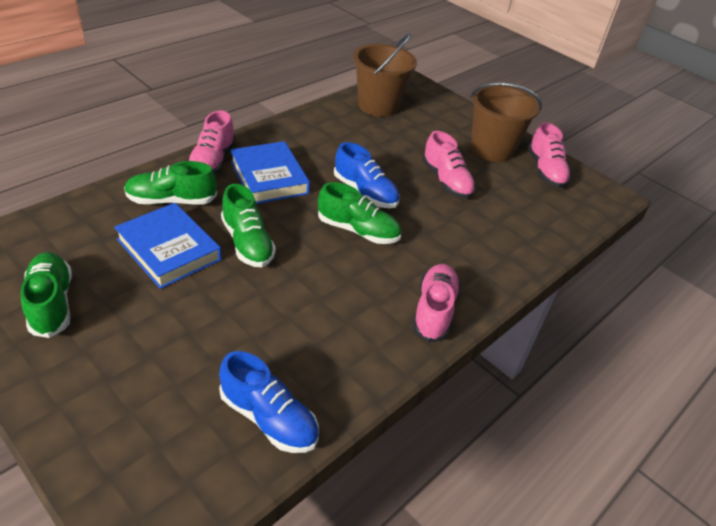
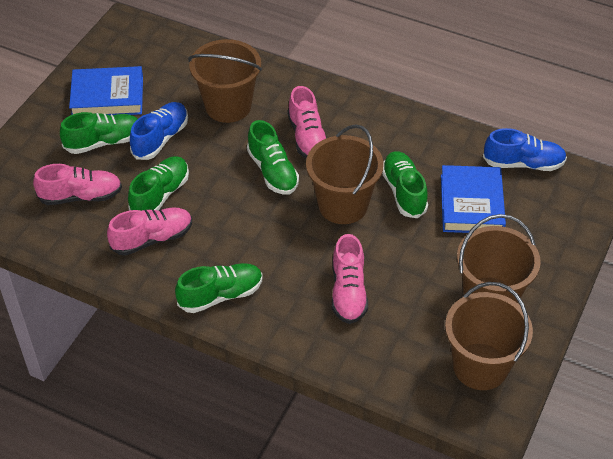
brown bucket: 2 -> 4
green shoe: 4 -> 5

